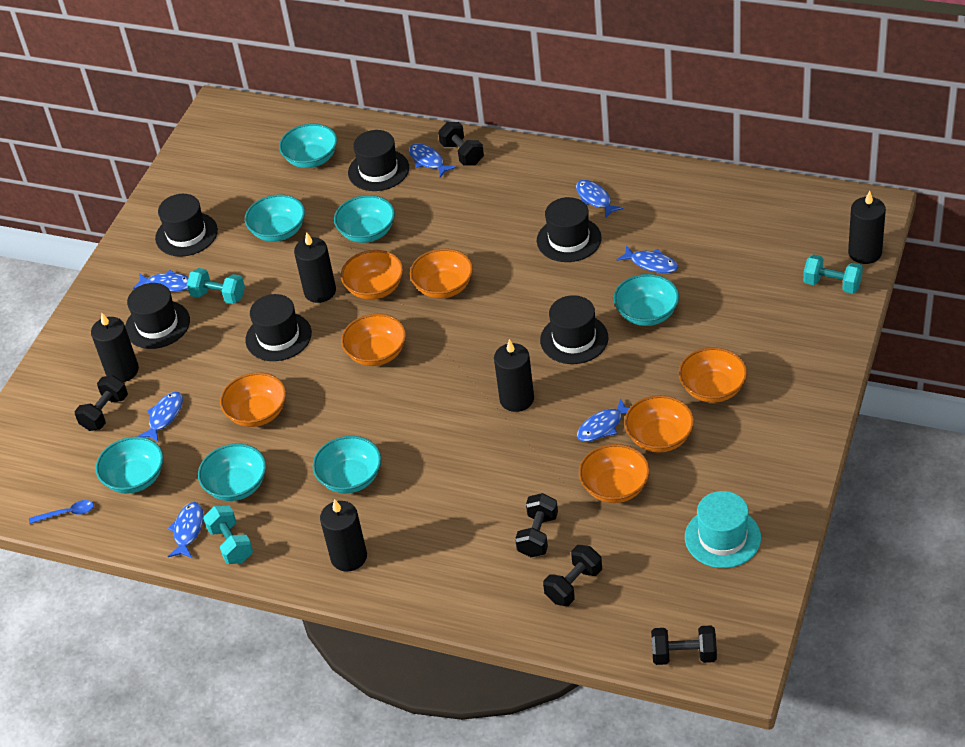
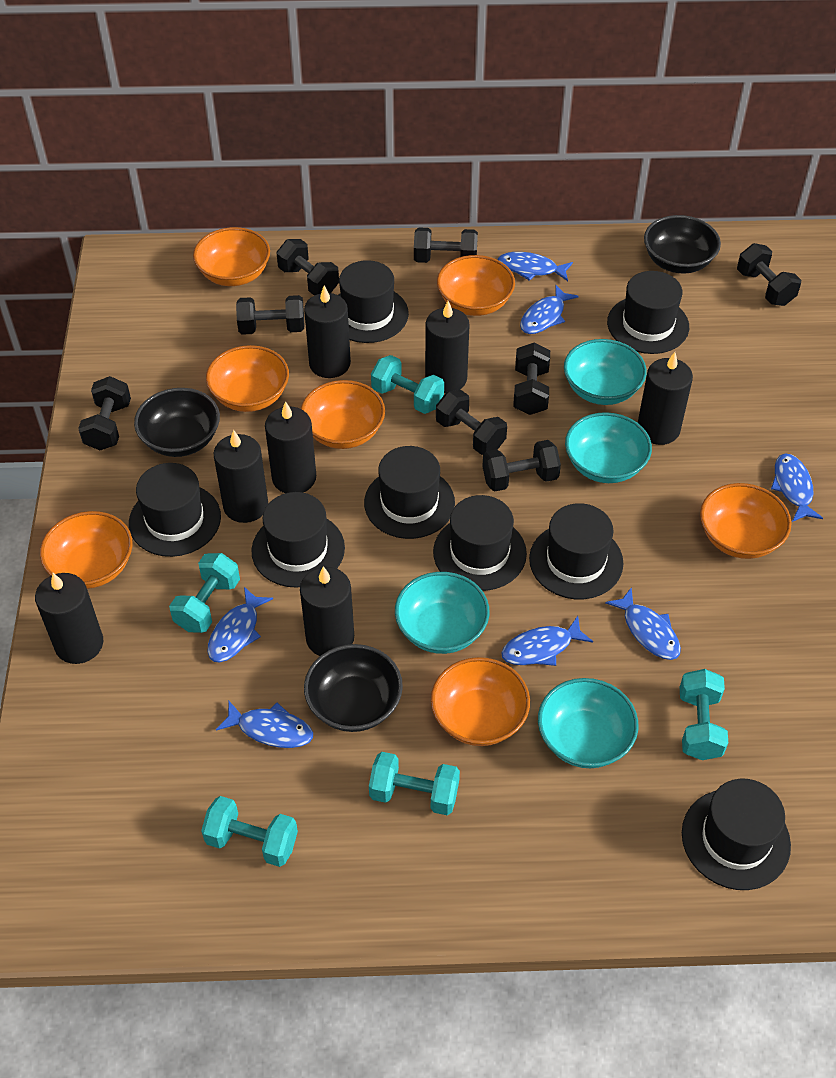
black bowl: 0 -> 3
black candle: 5 -> 7
black dumbbell: 5 -> 8
black hat: 6 -> 8
blue spoon: 1 -> 0
turquoise bowl: 7 -> 4
turquoise dumbbell: 3 -> 5
turquoise hat: 1 -> 0

